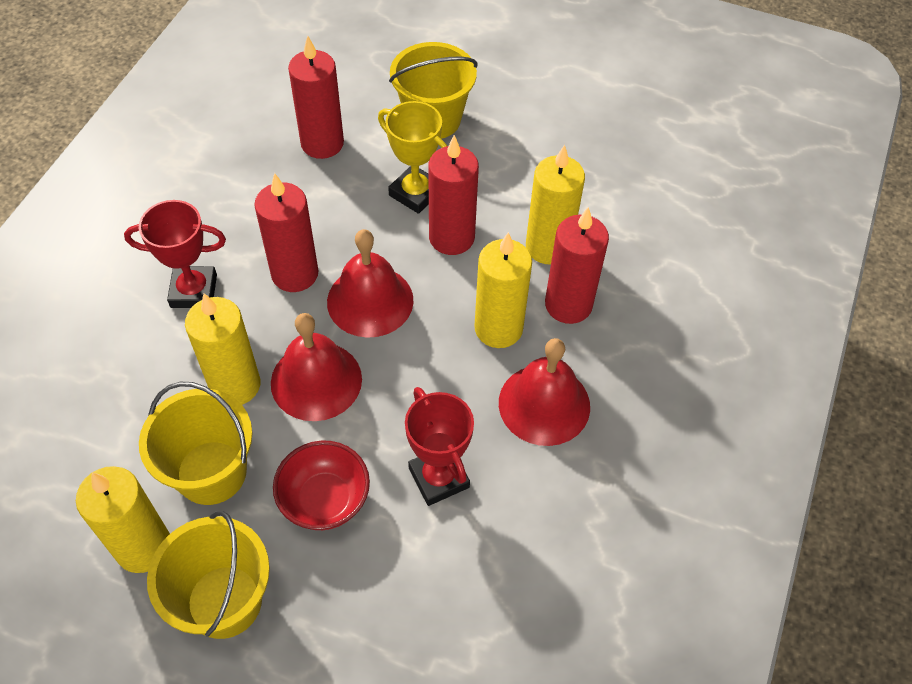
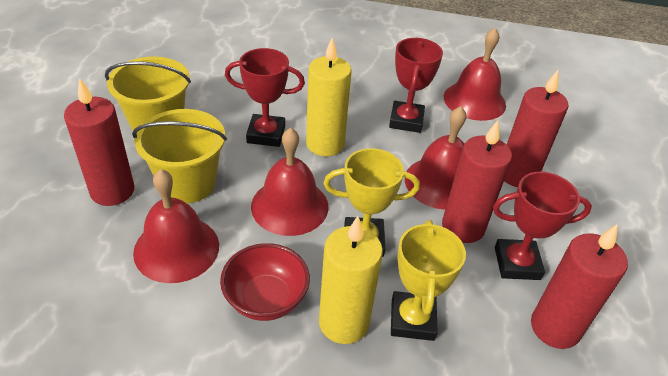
red bell: 3 -> 4
red trophy: 2 -> 3
yellow bucket: 3 -> 2
yellow candle: 4 -> 2
yellow trophy: 1 -> 2

